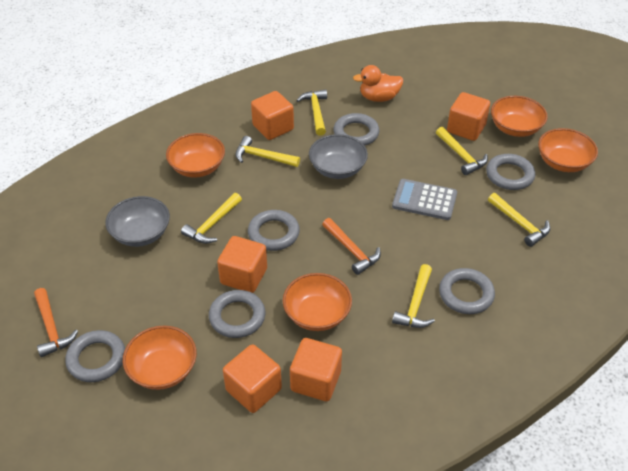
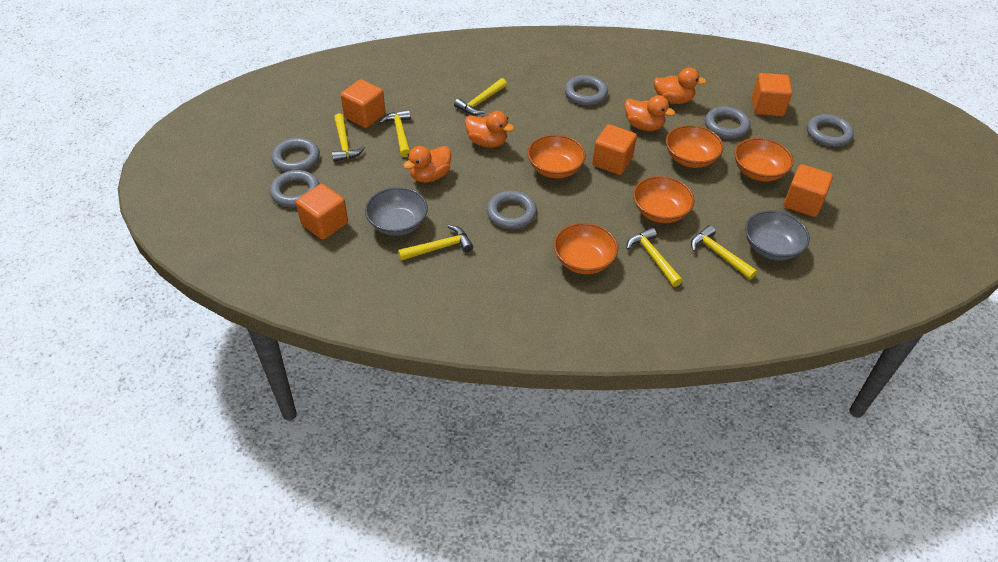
grey calculator: 1 -> 0
orange duck: 1 -> 4
orange hammer: 2 -> 0

